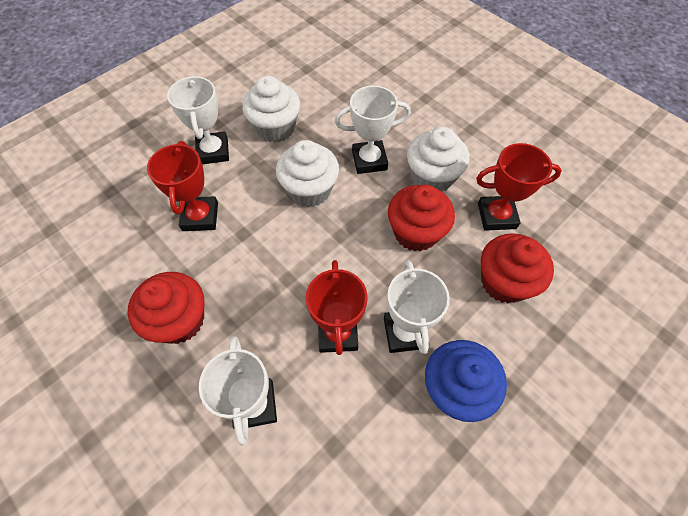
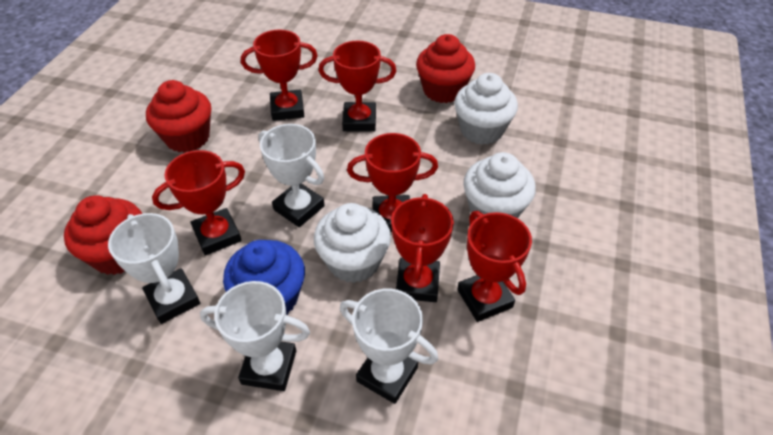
red trophy: 3 -> 6

